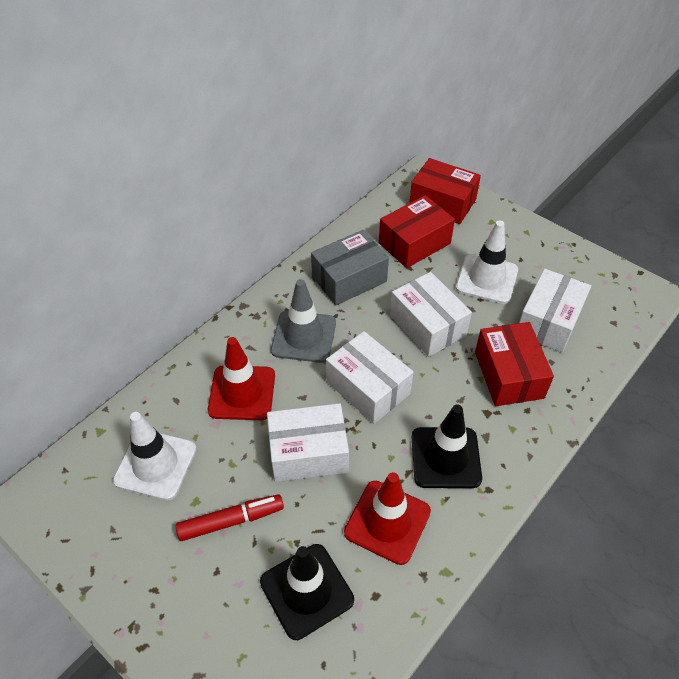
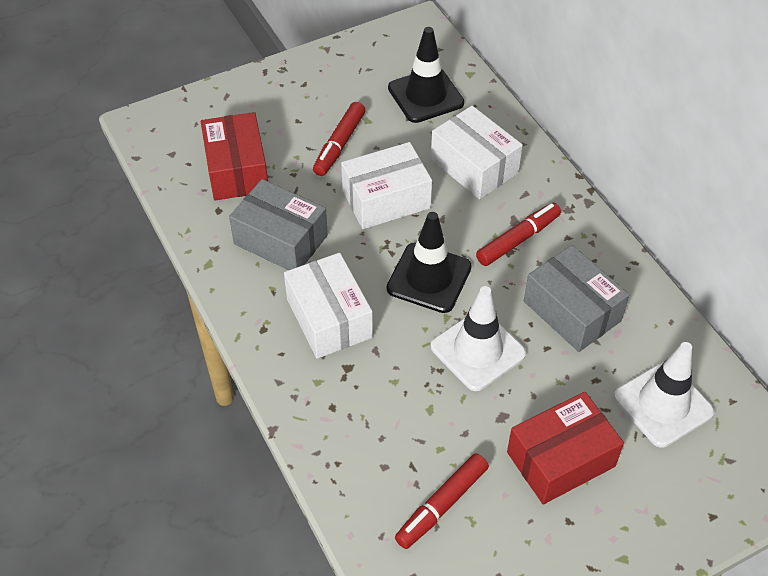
grey box: 1 -> 2
grey traffic cone: 1 -> 0
red box: 3 -> 2
red marker: 1 -> 3
red traffic cone: 2 -> 0
white box: 4 -> 3

